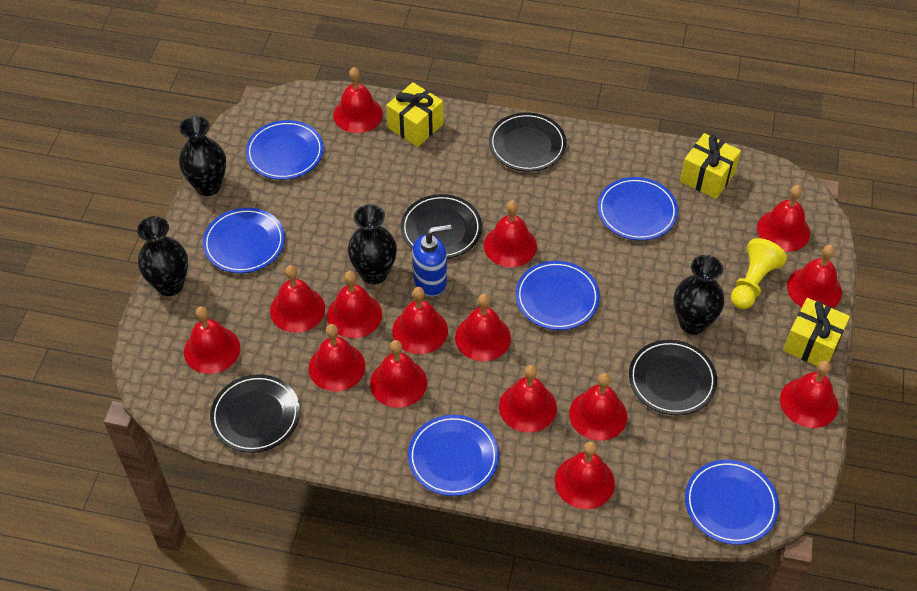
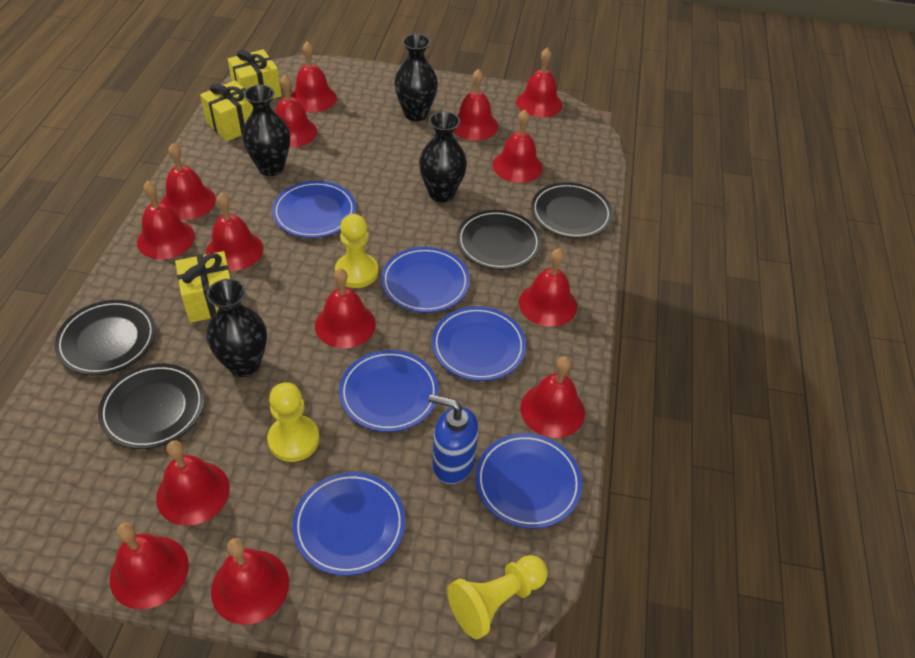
red bell: 15 -> 14
yellow pawn: 1 -> 3

